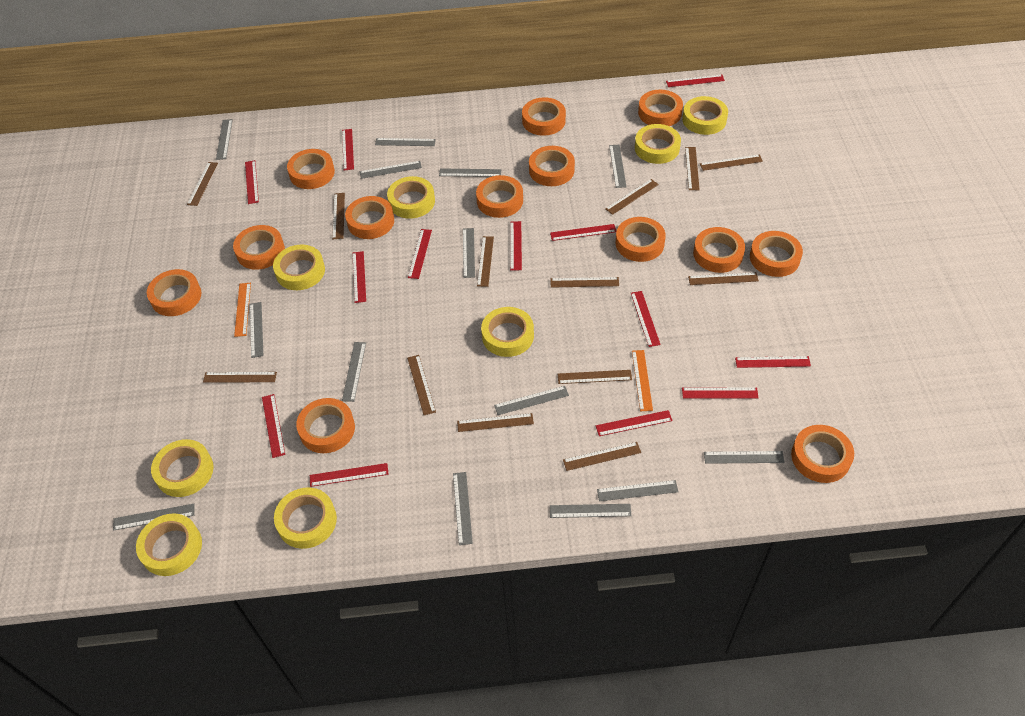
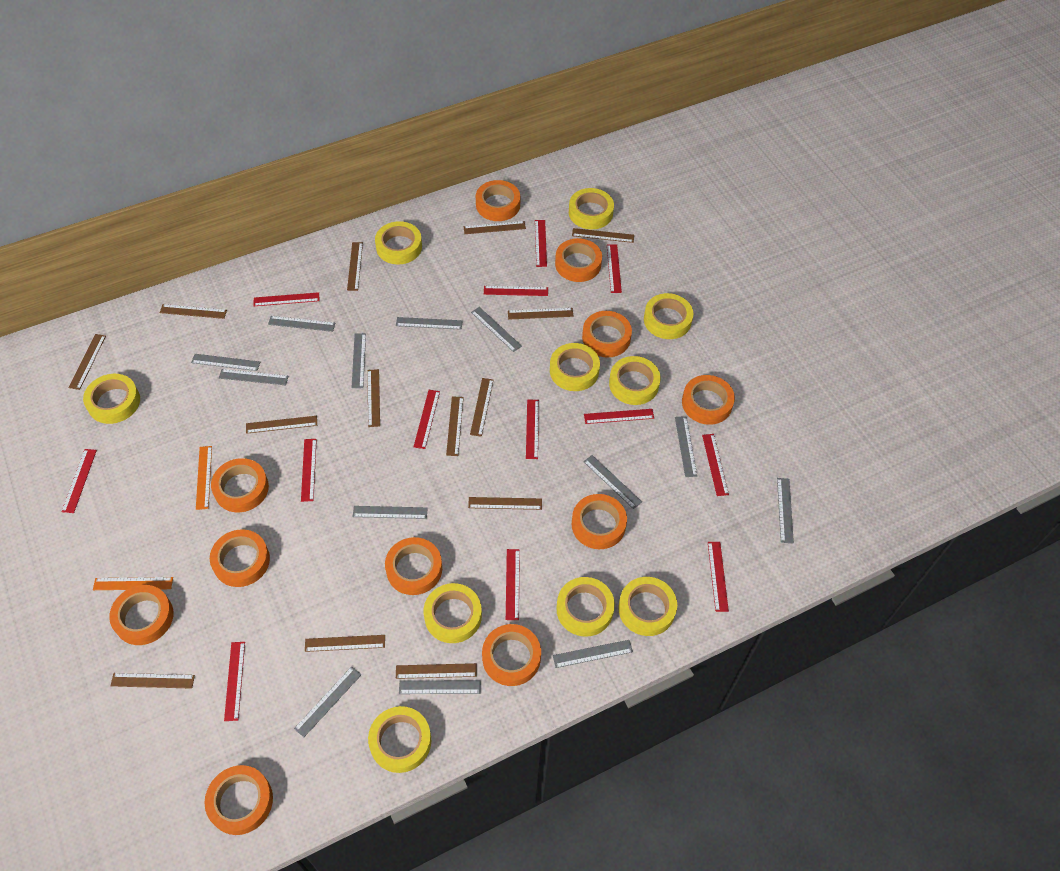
brown ruler: 13 -> 14
grey ruler: 14 -> 13
orange tape: 13 -> 11
yellow tape: 8 -> 10

